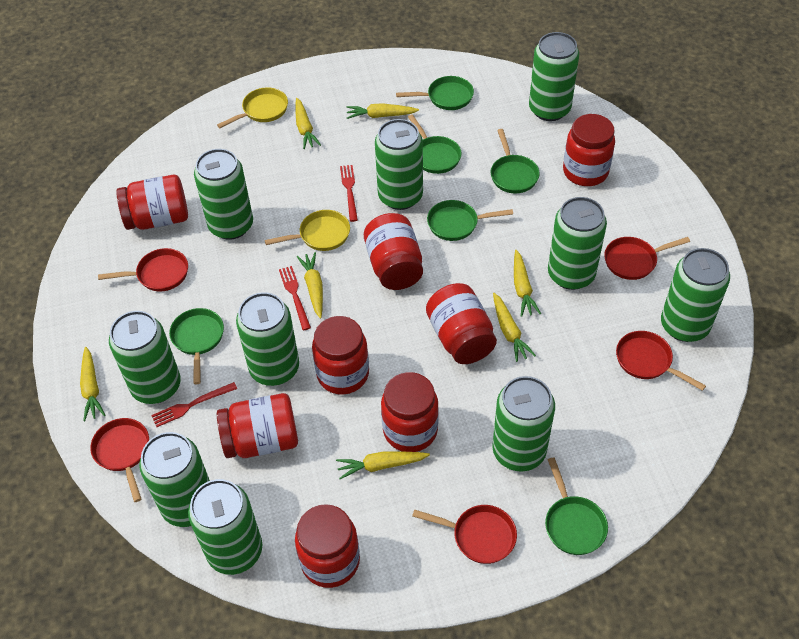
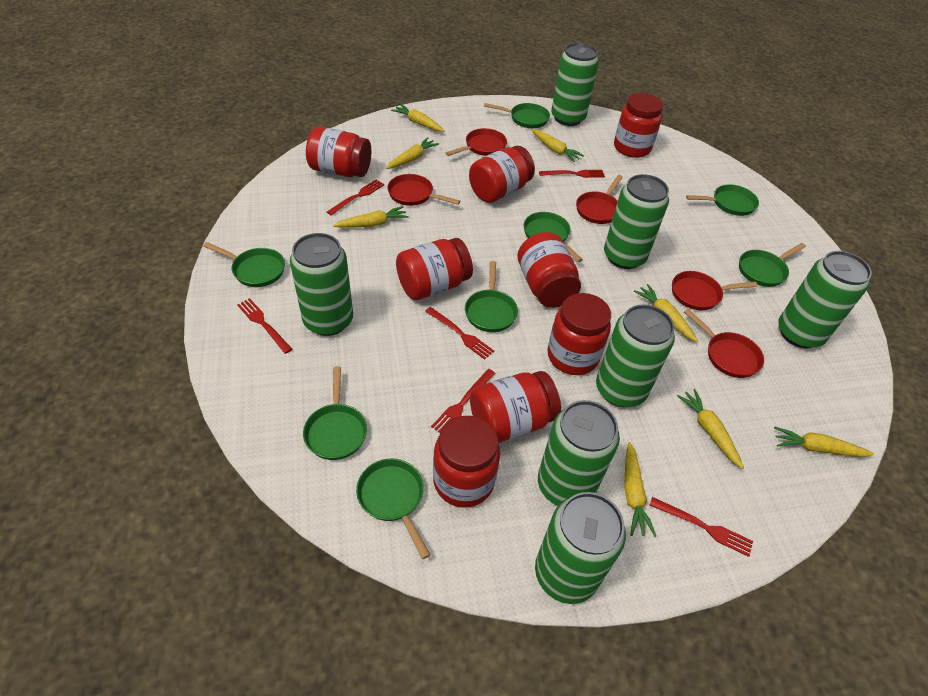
green can: 10 -> 7
green pan: 6 -> 8
red fork: 3 -> 6
yellow carrot: 7 -> 8
yellow pan: 2 -> 0

